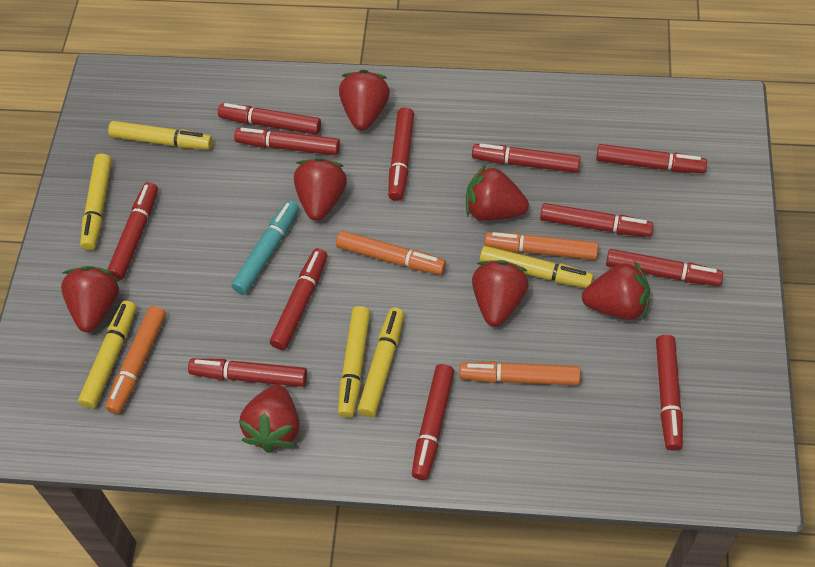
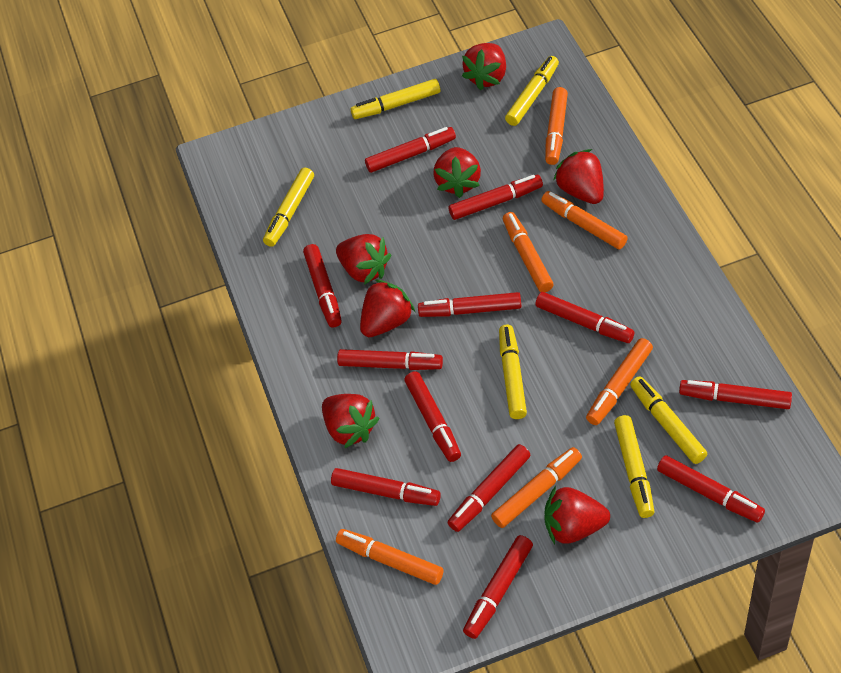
orange marker: 4 -> 6
turquoise marker: 1 -> 0

